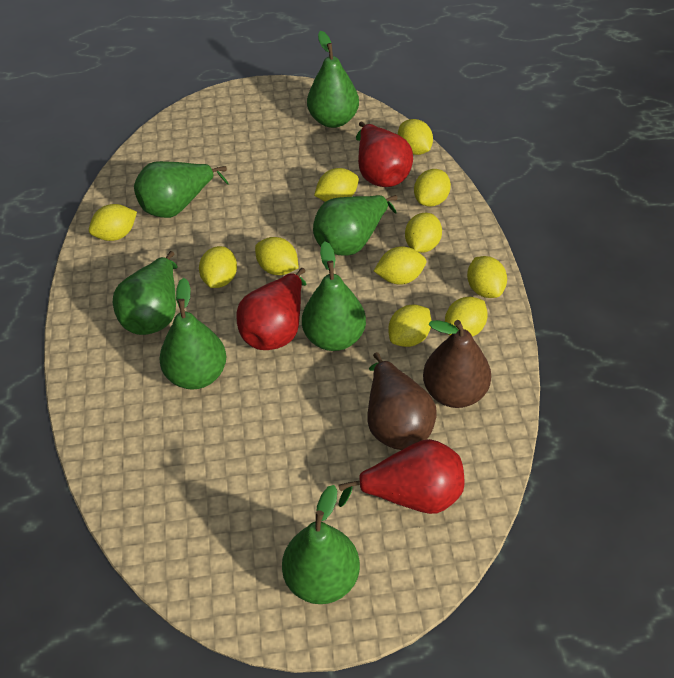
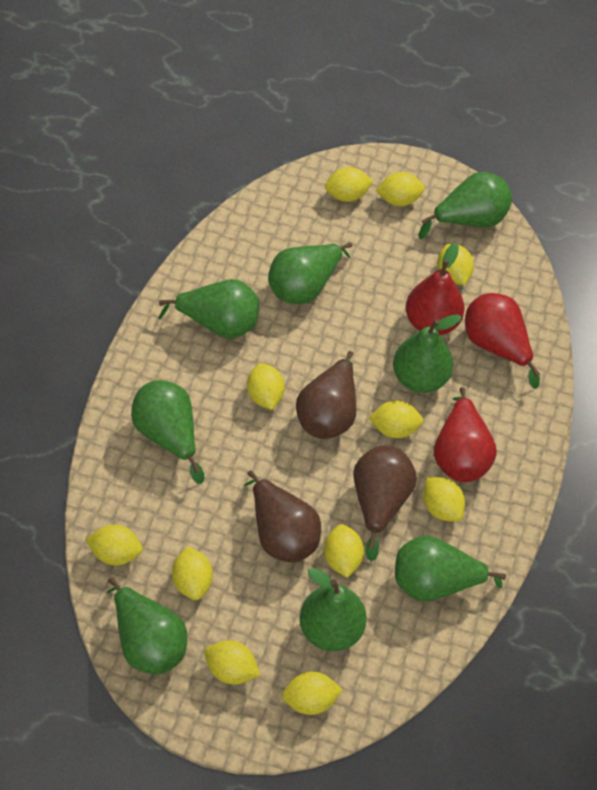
brown pear: 2 -> 3
green pear: 7 -> 8

